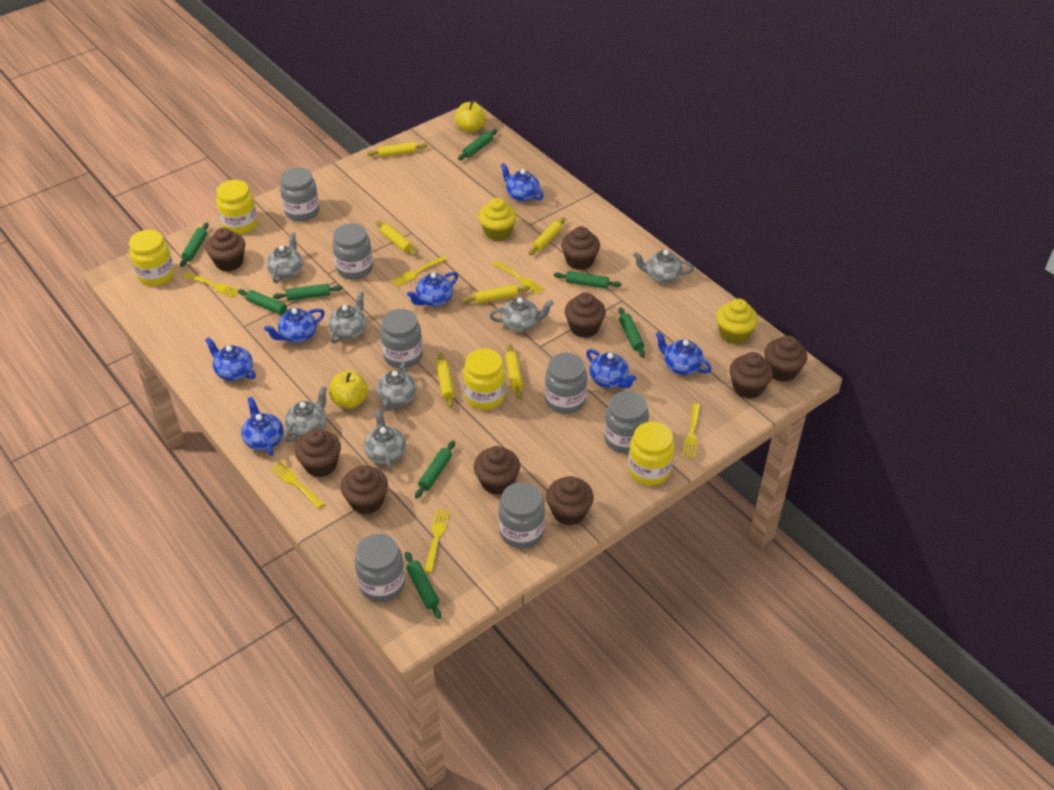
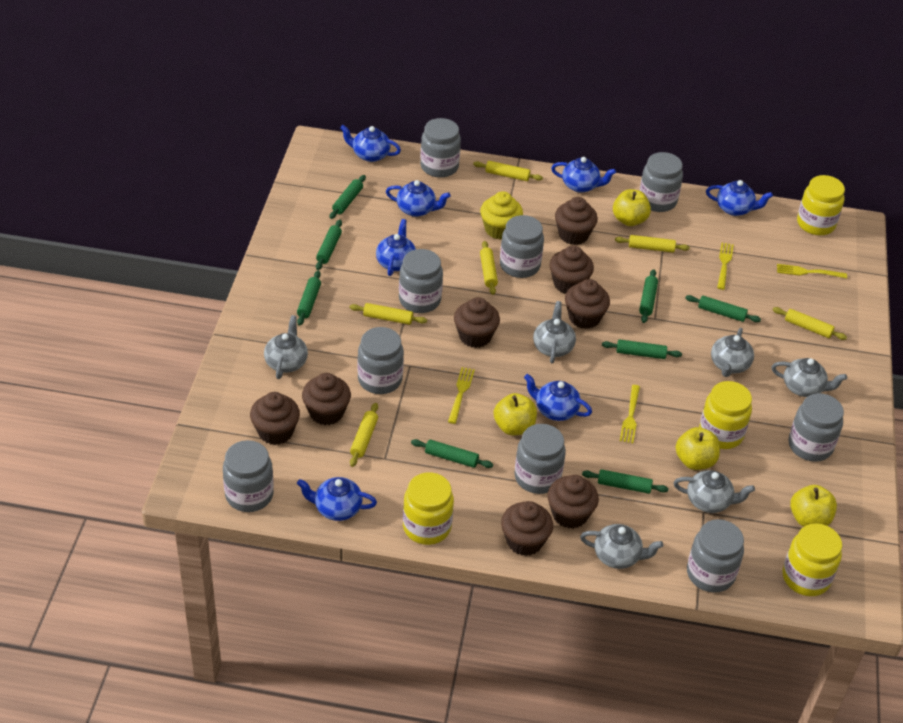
brown cupcake: 9 -> 8
grey jar: 7 -> 9
grey teapot: 7 -> 6
yellow apple: 2 -> 4
yellow cupcake: 2 -> 1
yellow fork: 6 -> 4

